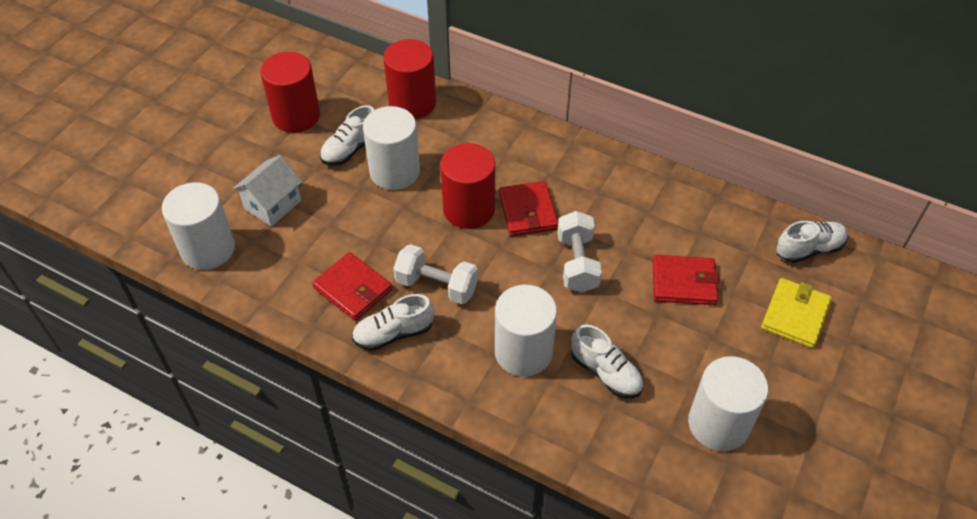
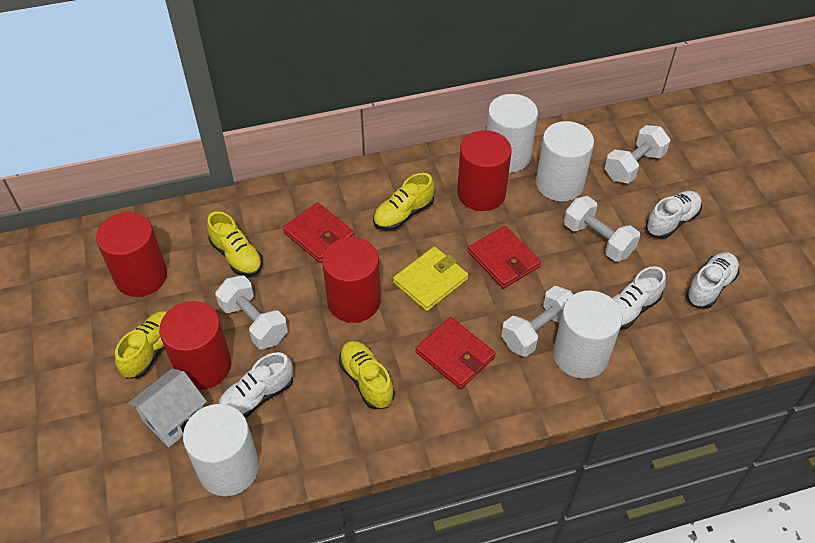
red cylinder: 3 -> 4
white dumbbell: 2 -> 4
yellow shoe: 0 -> 4

